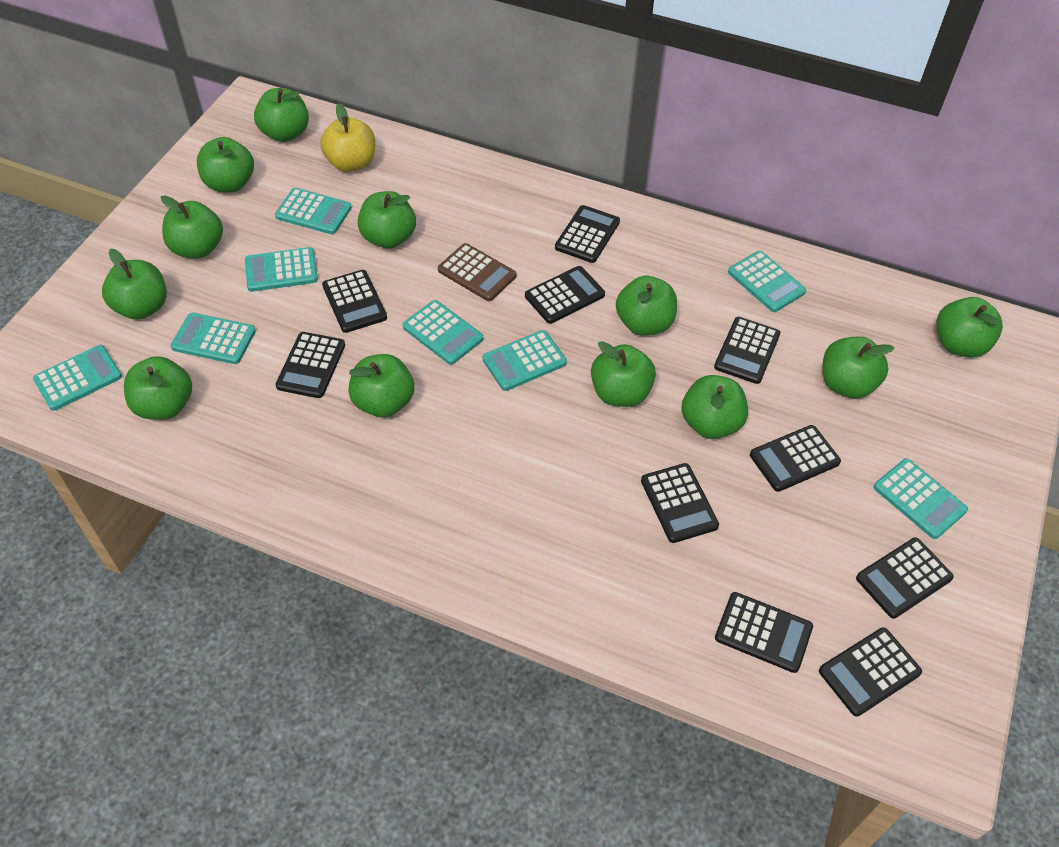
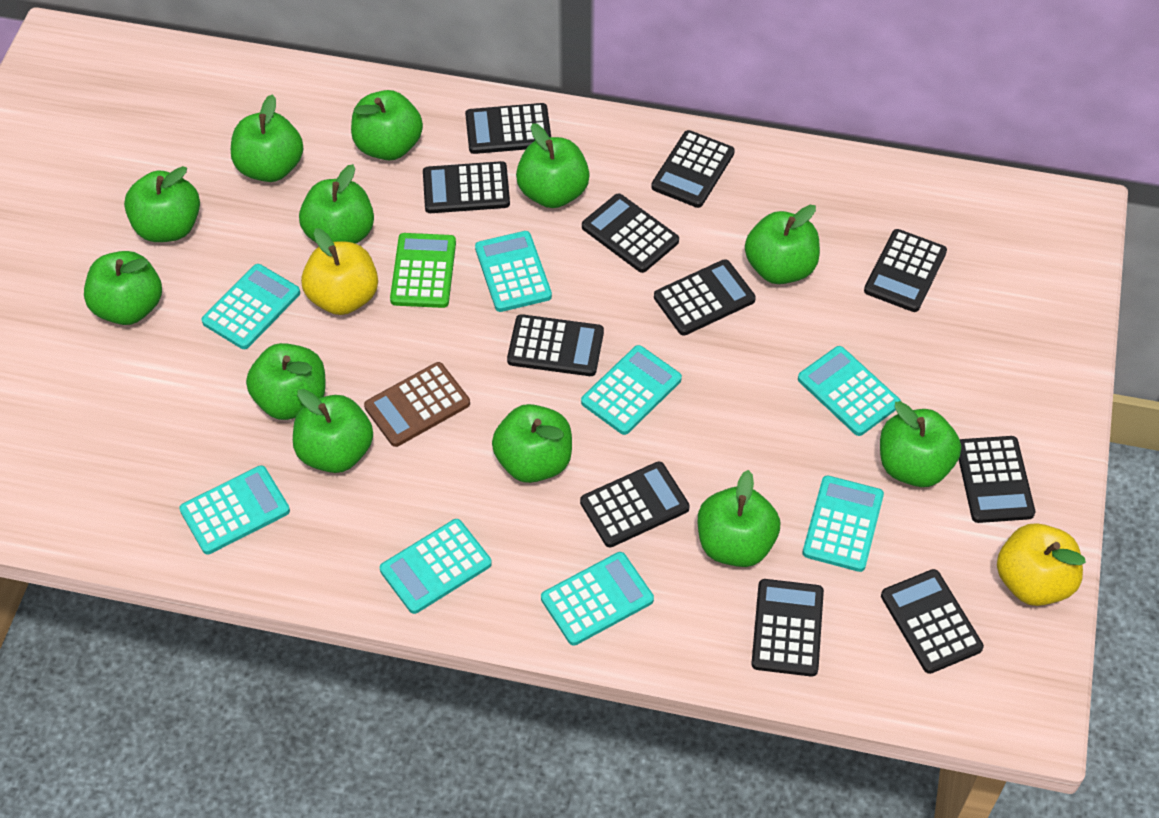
black calculator: 10 -> 11
green calculator: 0 -> 1
yellow apple: 1 -> 2

